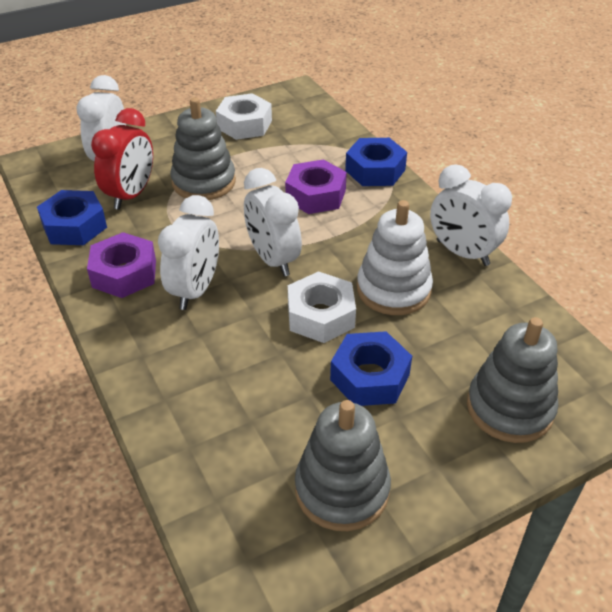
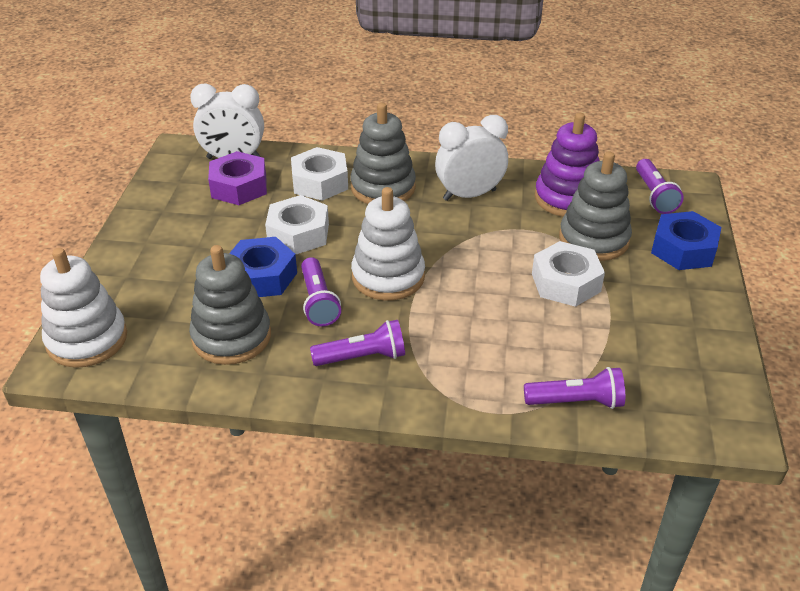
blue nut: 3 -> 2
purple flashlight: 0 -> 4
purple nut: 2 -> 1
purple stacking toy: 0 -> 1
red clock: 1 -> 0
white clock: 4 -> 2
white nut: 2 -> 3
white stacking toy: 1 -> 2

